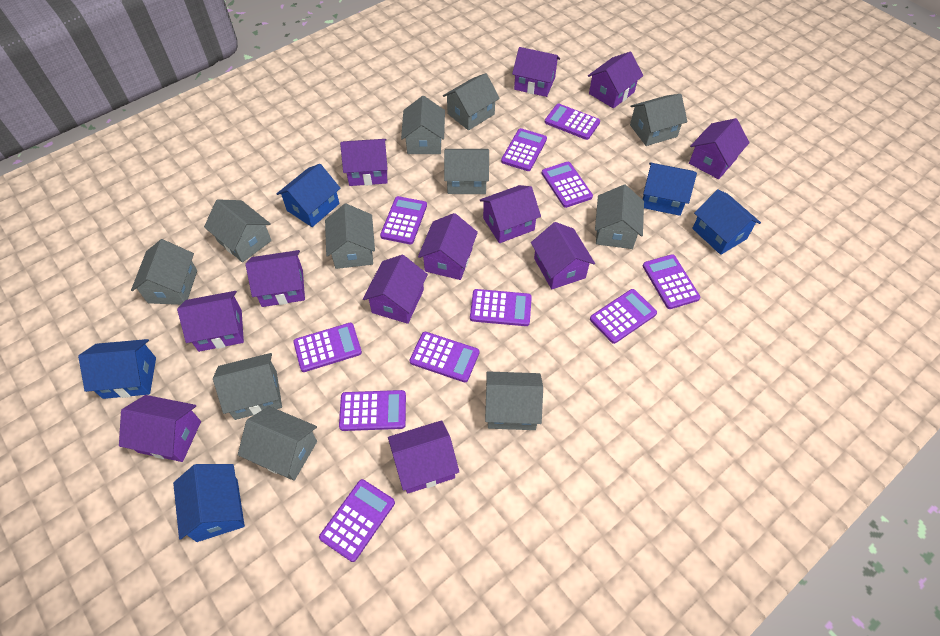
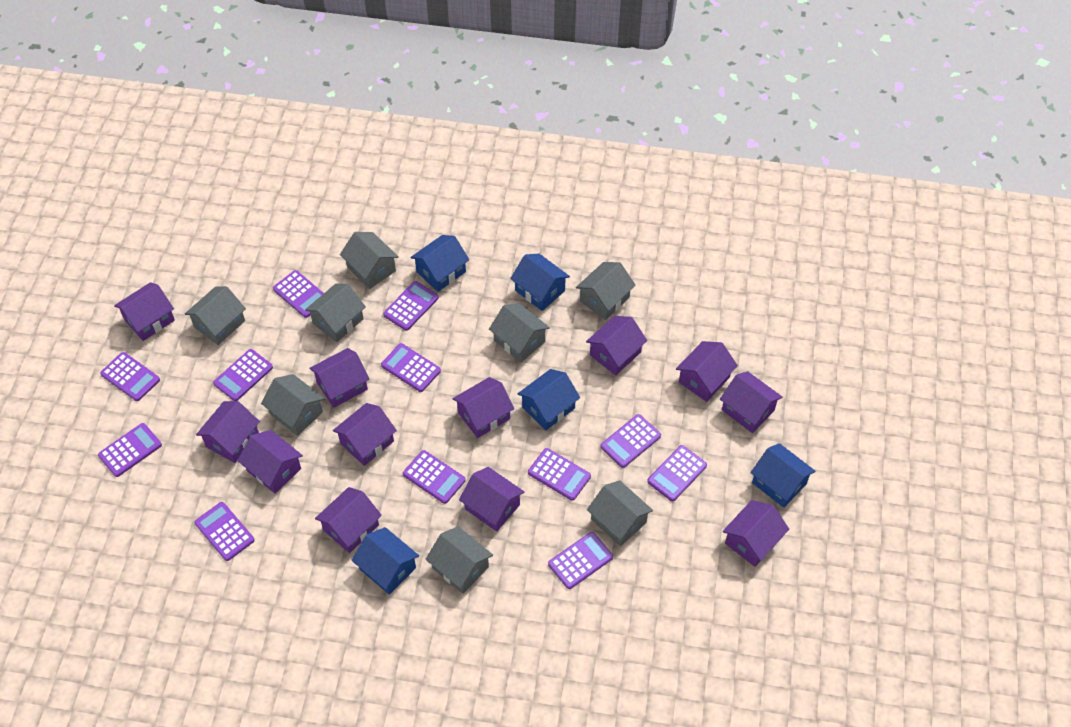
grey house: 11 -> 8
purple calculator: 11 -> 12

